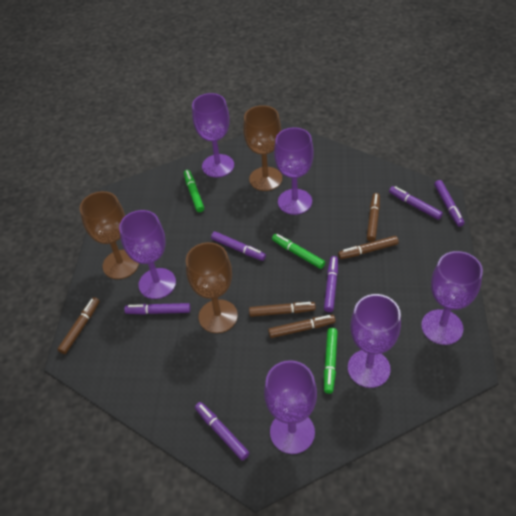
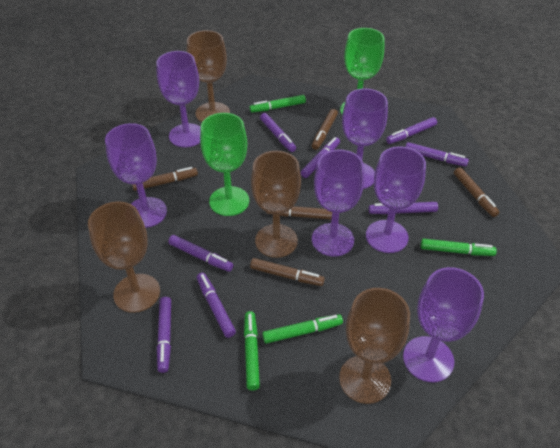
brown goblet: 3 -> 4
green goblet: 0 -> 2
green marker: 3 -> 4
purple marker: 6 -> 8

